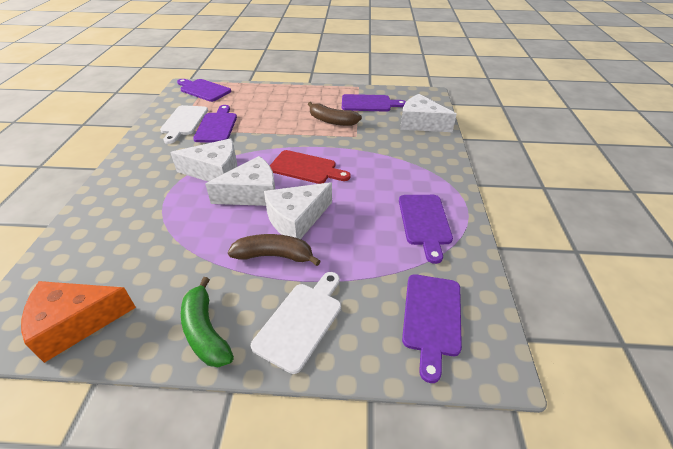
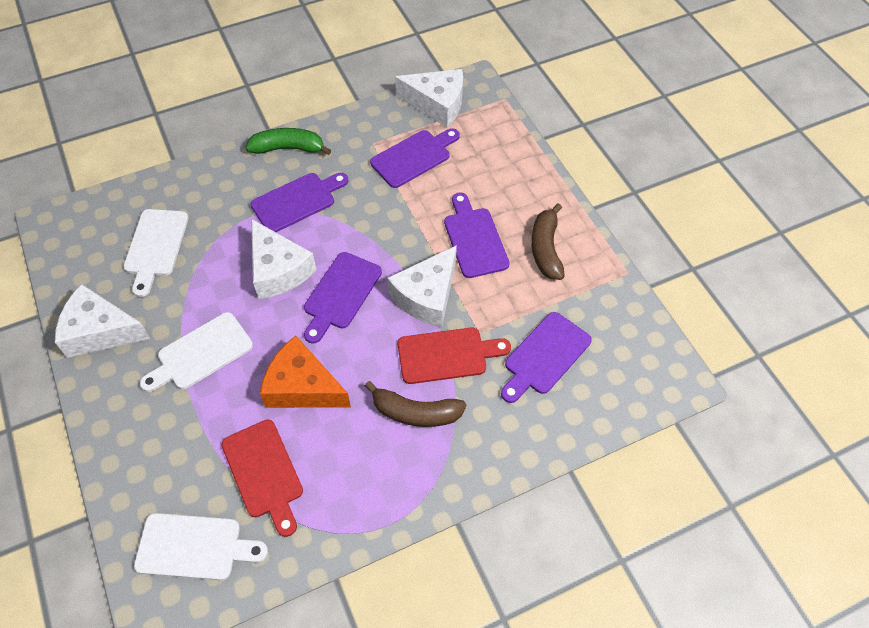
red cutting board: 1 -> 2
white cutting board: 2 -> 3

